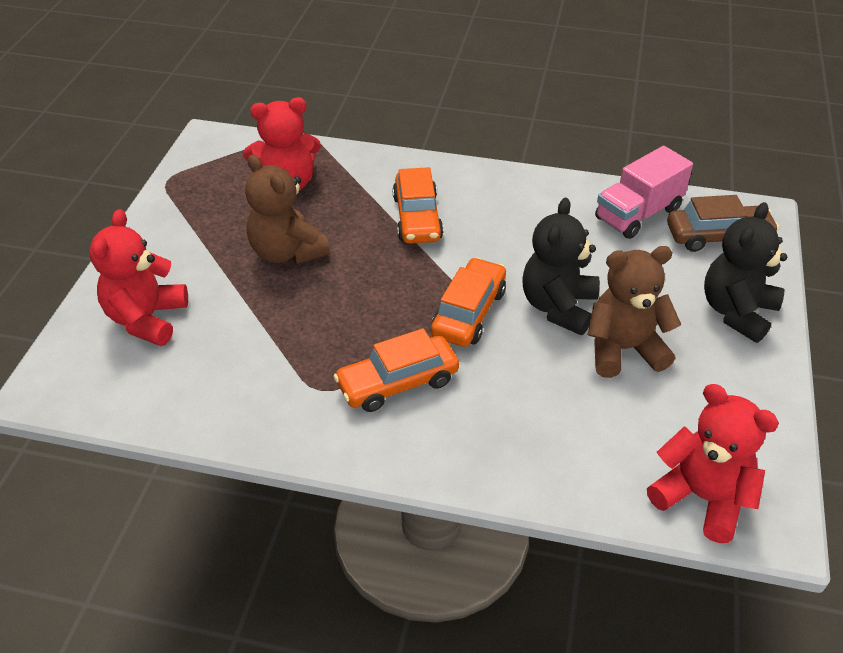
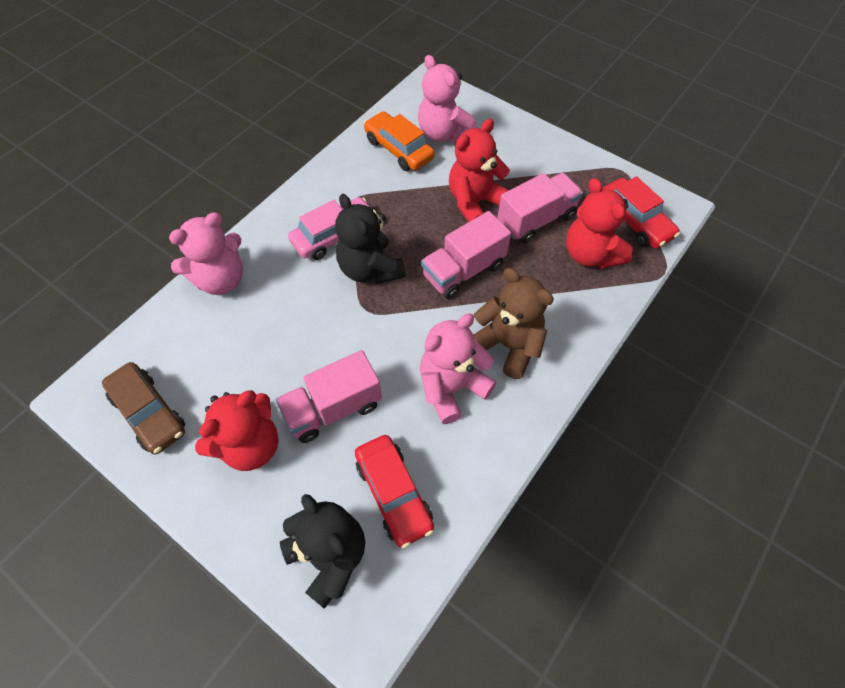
brown teddy bear: 2 -> 1
orange car: 3 -> 1
pink car: 0 -> 1
pink teddy bear: 0 -> 3
pink truck: 1 -> 3
red car: 0 -> 2

